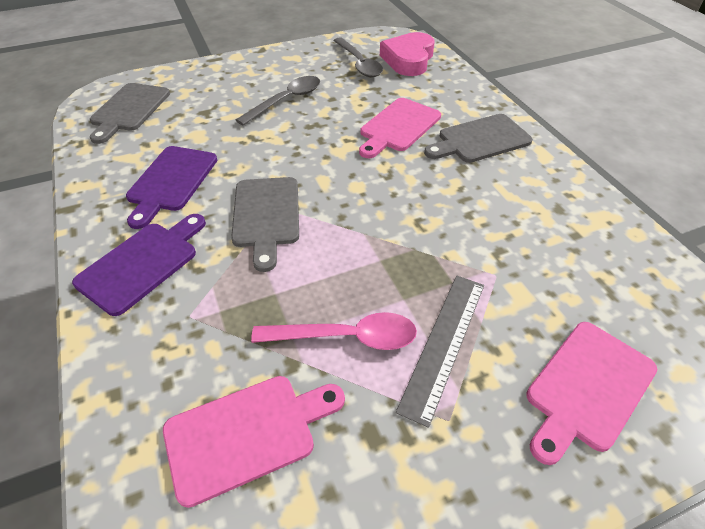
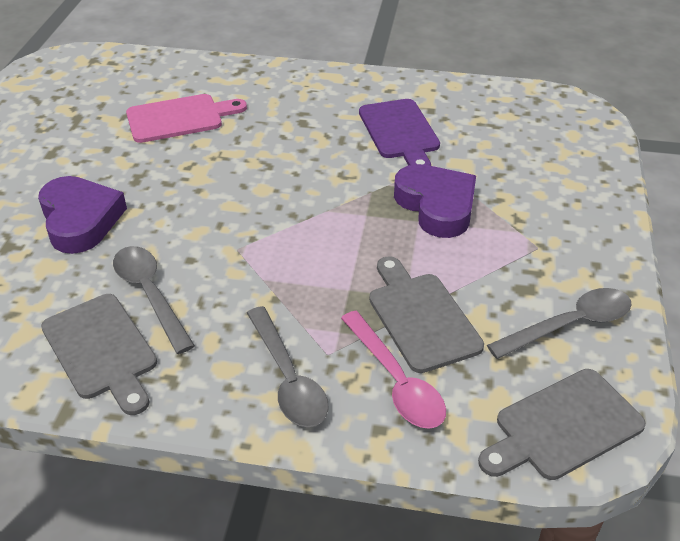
grey ruler: 1 -> 0
grey spoon: 2 -> 3
pink cutting board: 3 -> 1
pink heart: 1 -> 0
purple cutting board: 2 -> 1
purple heart: 0 -> 2

